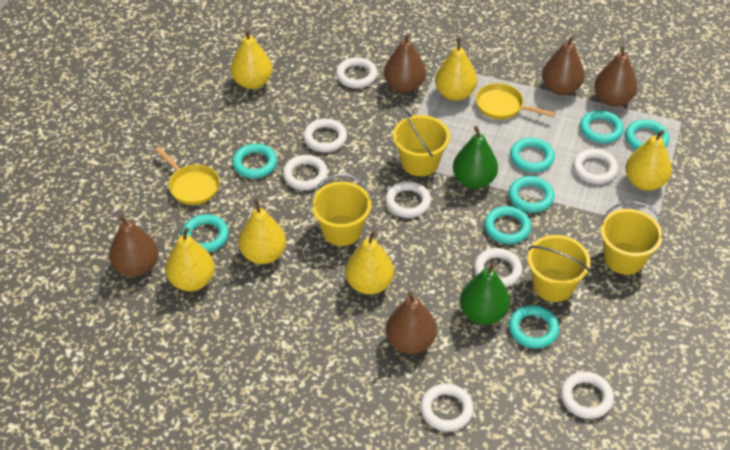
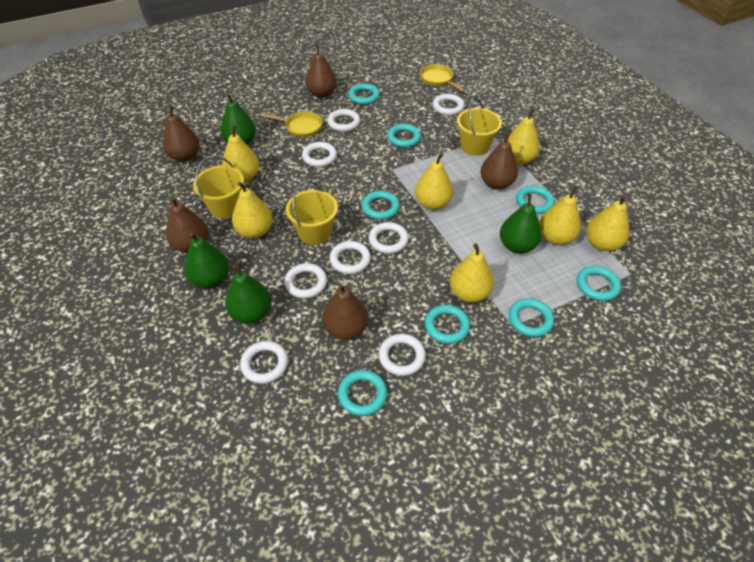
green pear: 2 -> 4
yellow bucket: 4 -> 3
yellow pear: 6 -> 7

